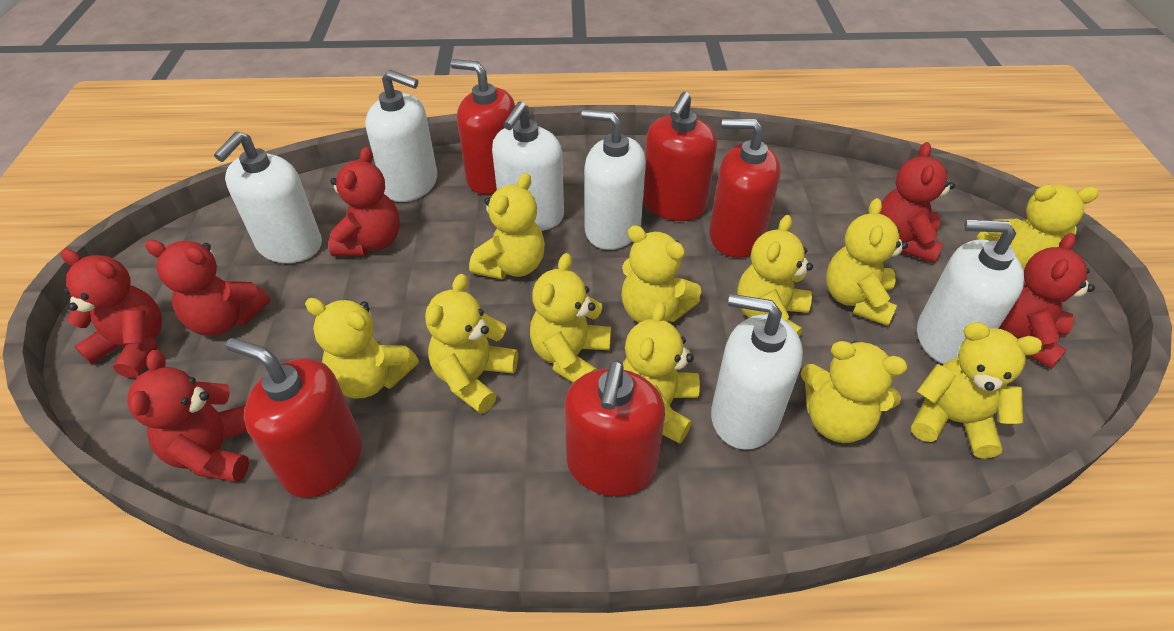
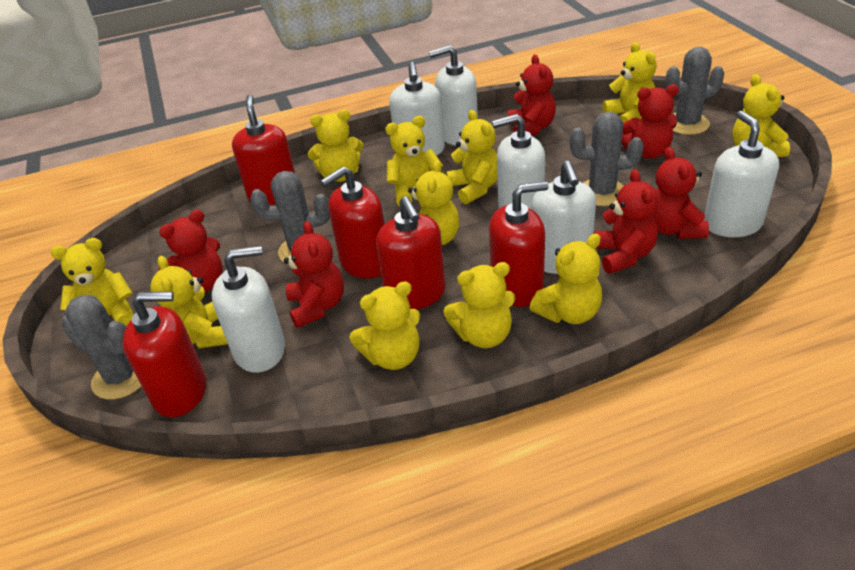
grey cactus: 0 -> 4

